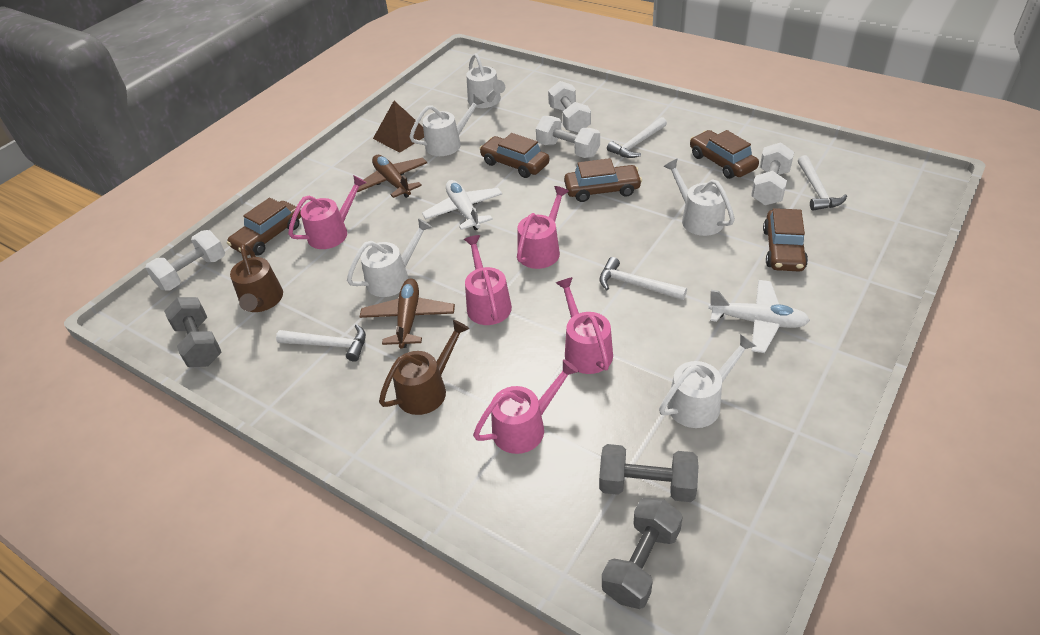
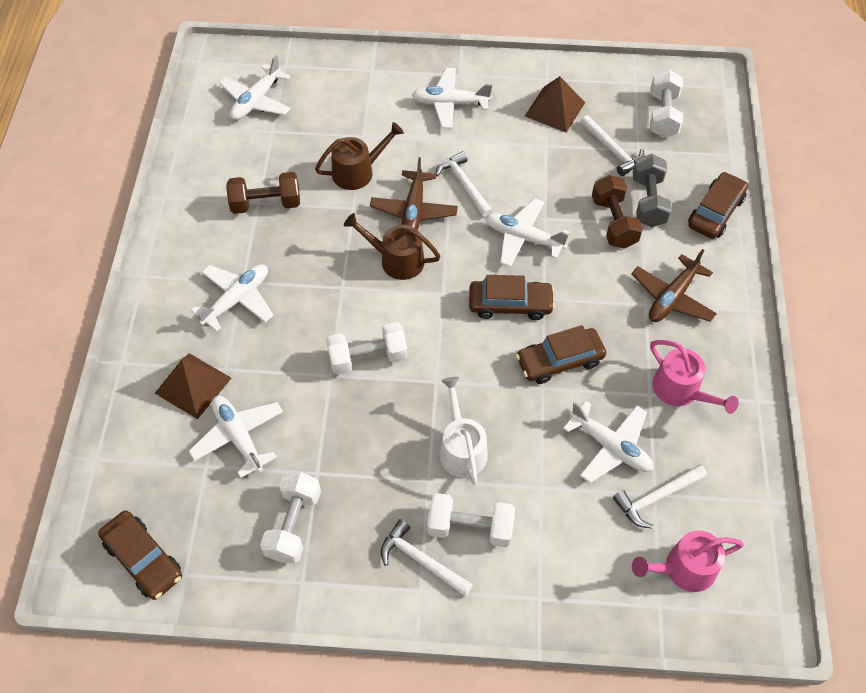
brown car: 5 -> 4
brown dumbbell: 0 -> 2
brown pyramid: 1 -> 2
grey dumbbell: 3 -> 1
pink watering can: 5 -> 2
white plane: 2 -> 6
white watering can: 5 -> 1

